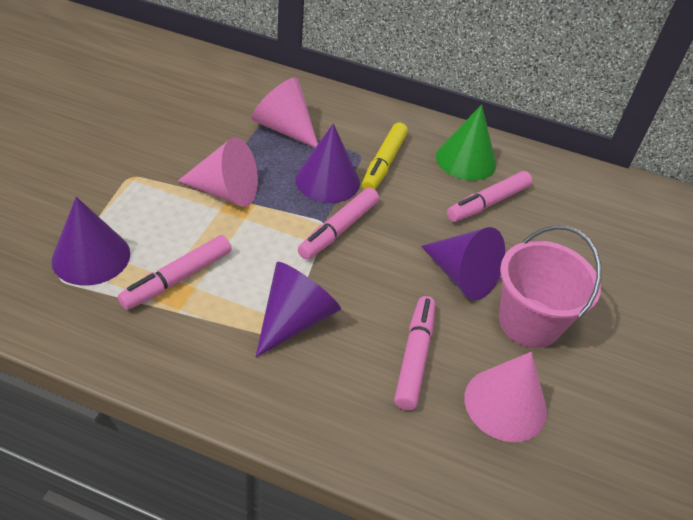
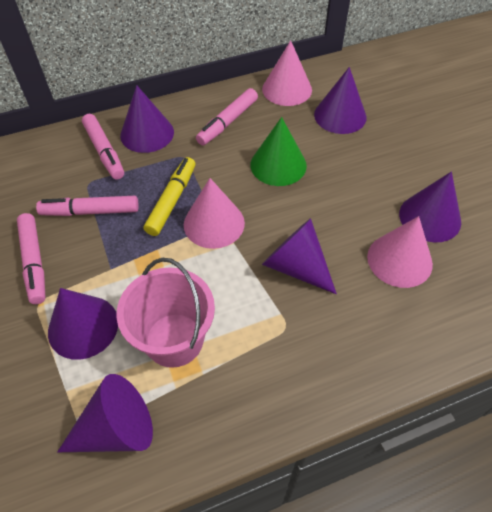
purple cone: 4 -> 6

